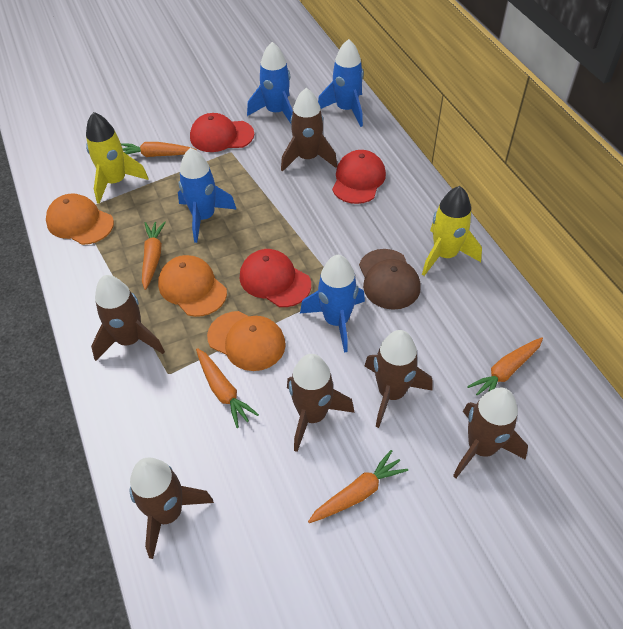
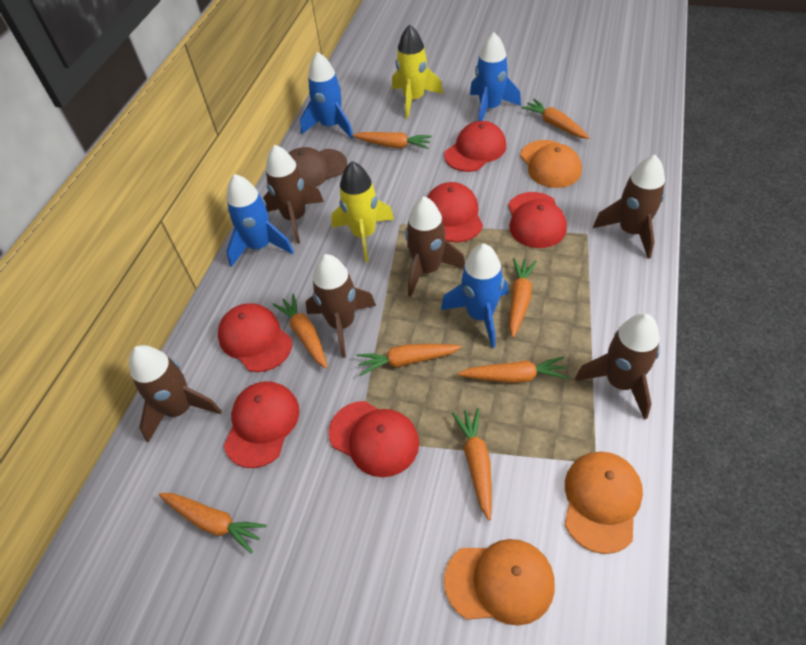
orange carrot: 5 -> 8
red cap: 3 -> 6

